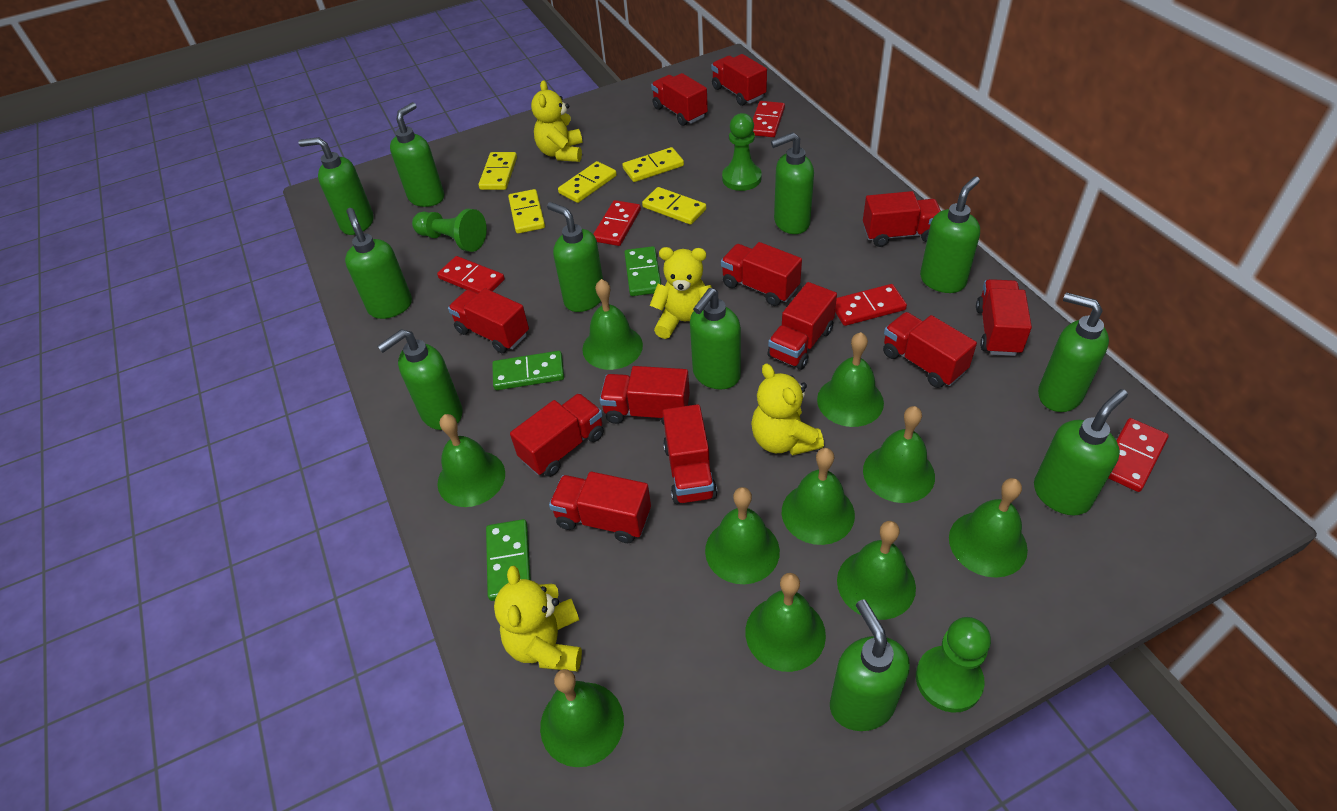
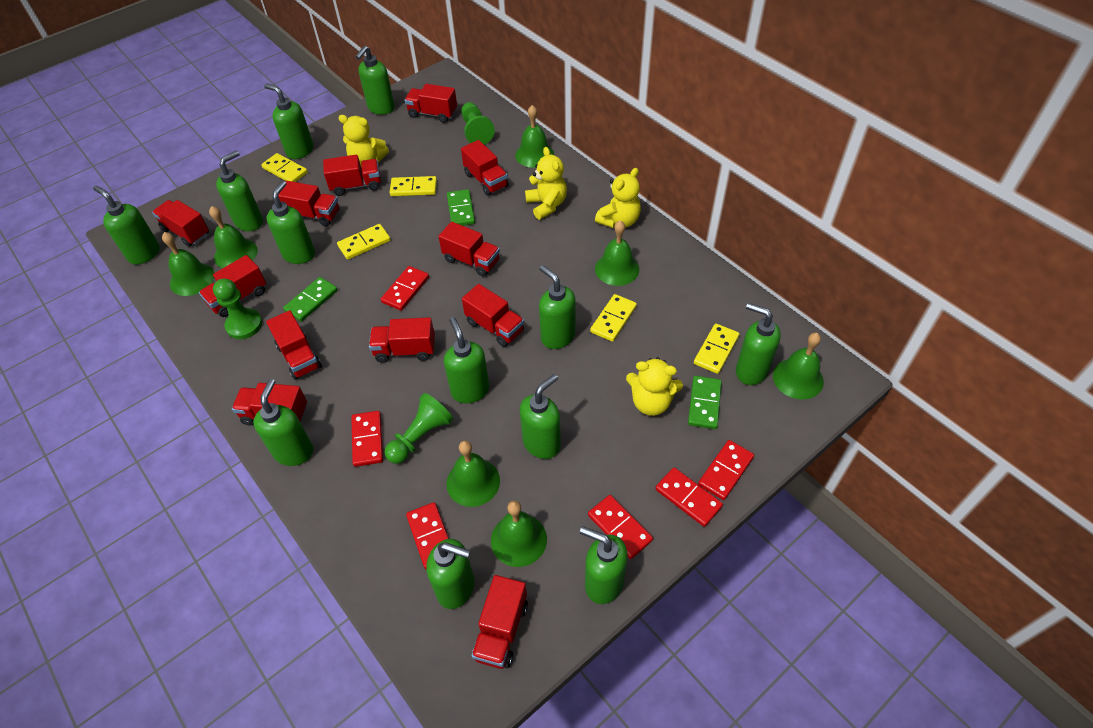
green bell: 10 -> 7
green soap dispenser: 11 -> 12
red domino: 5 -> 6

